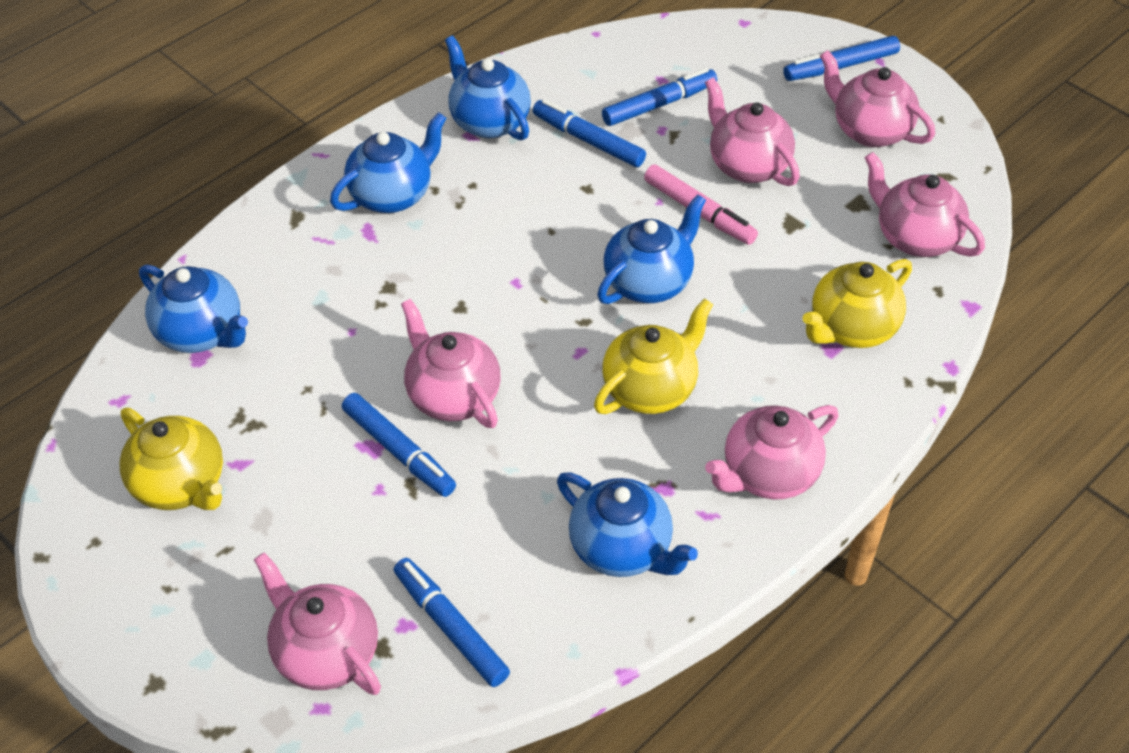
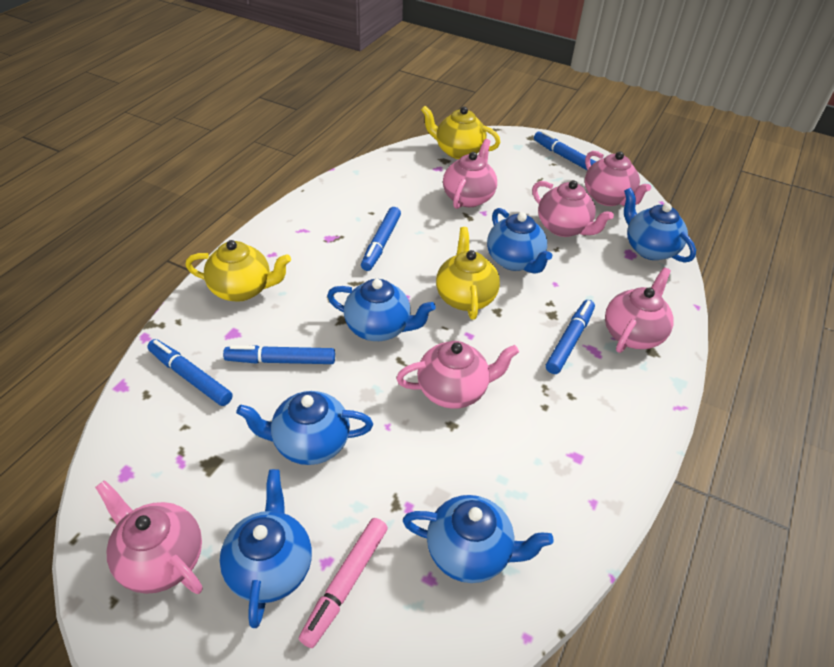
blue teapot: 5 -> 6

